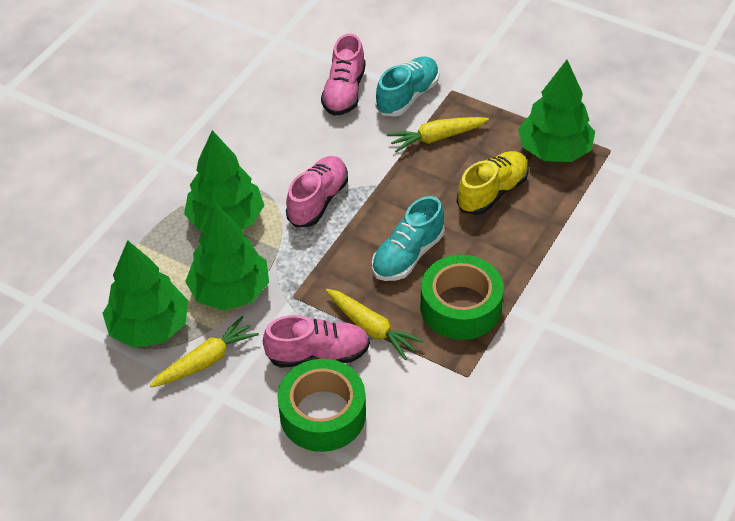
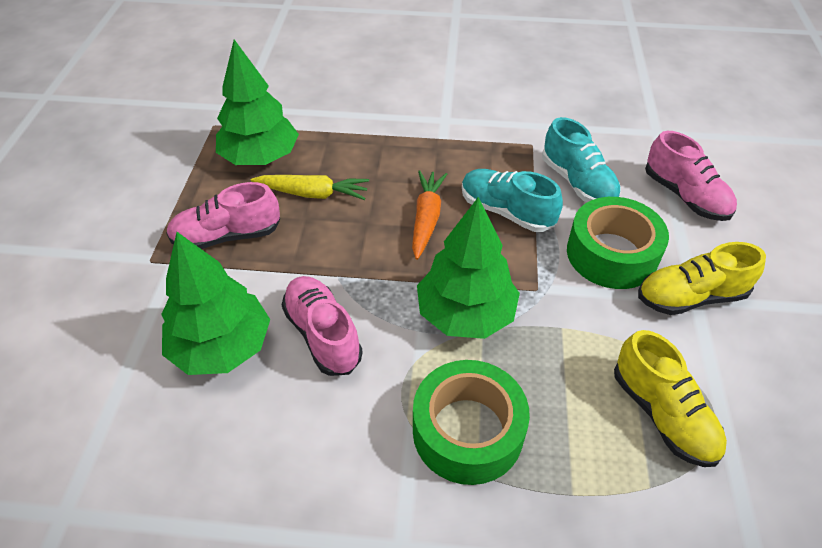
green tree: 4 -> 3
orange carrot: 0 -> 1
yellow carrot: 3 -> 1
yellow shoe: 1 -> 2

